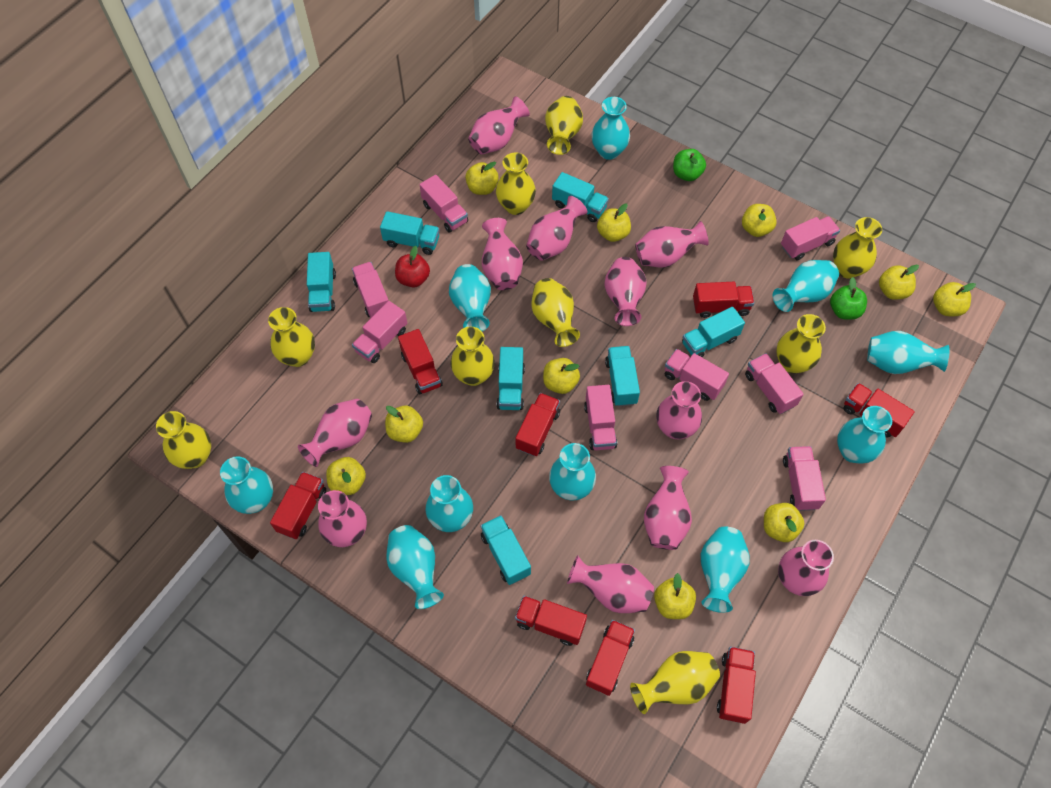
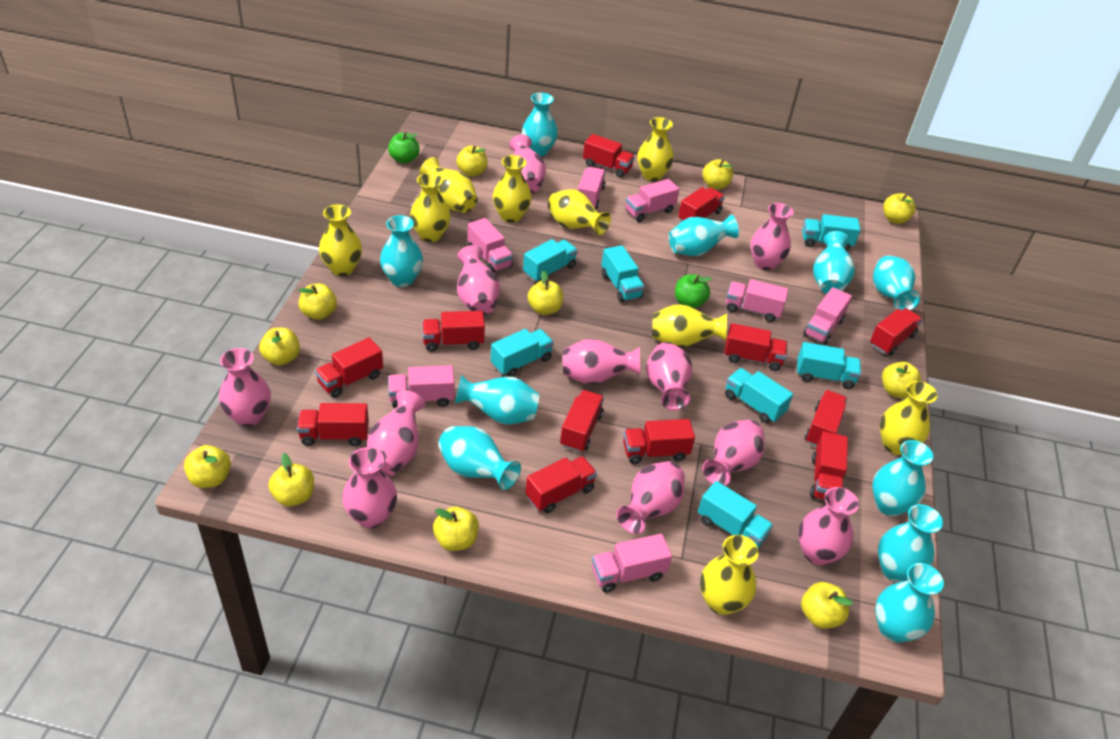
pink truck: 8 -> 7
red apple: 1 -> 0
red truck: 8 -> 12
yellow apple: 10 -> 11

